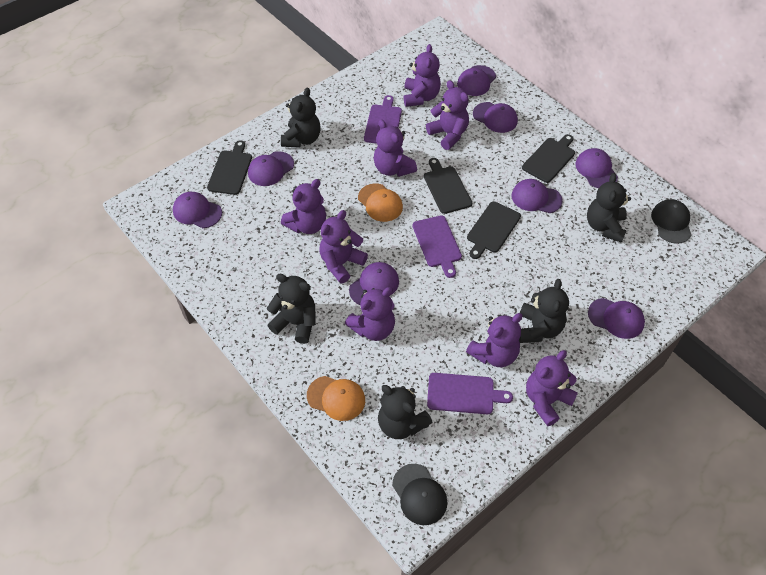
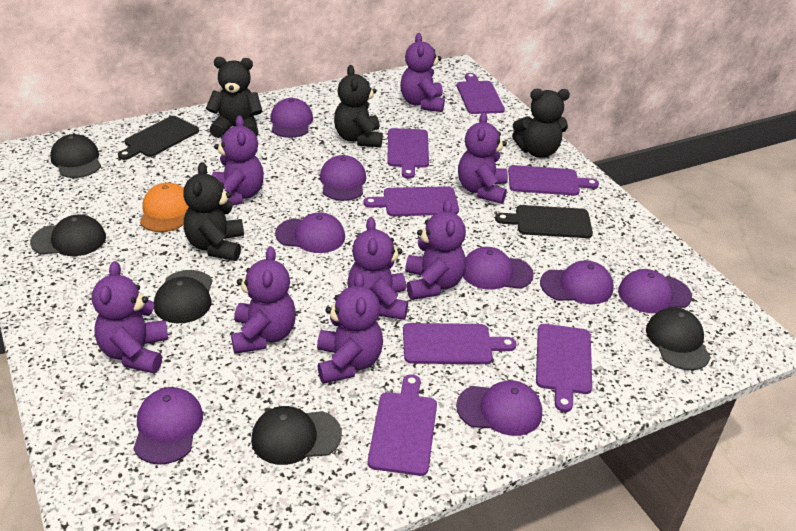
black cap: 2 -> 5
black cutting board: 4 -> 2
black teddy bear: 5 -> 4
orange cap: 2 -> 1
purple cutting board: 3 -> 7

